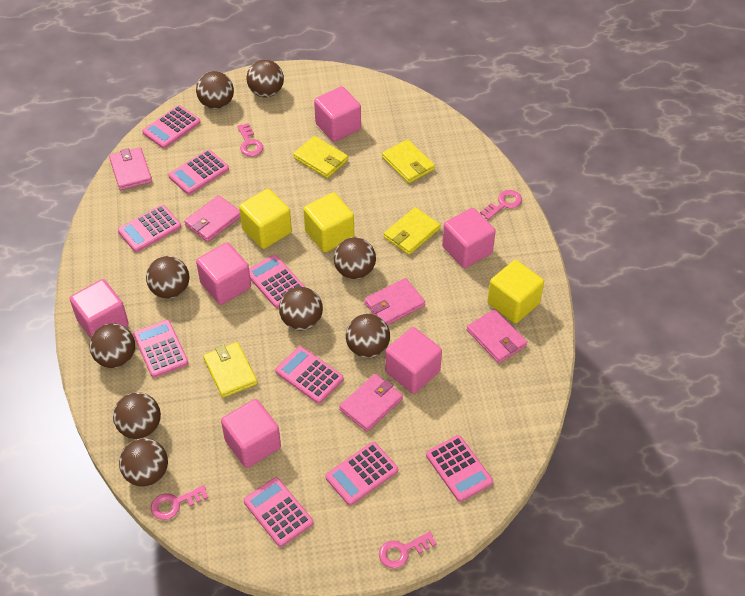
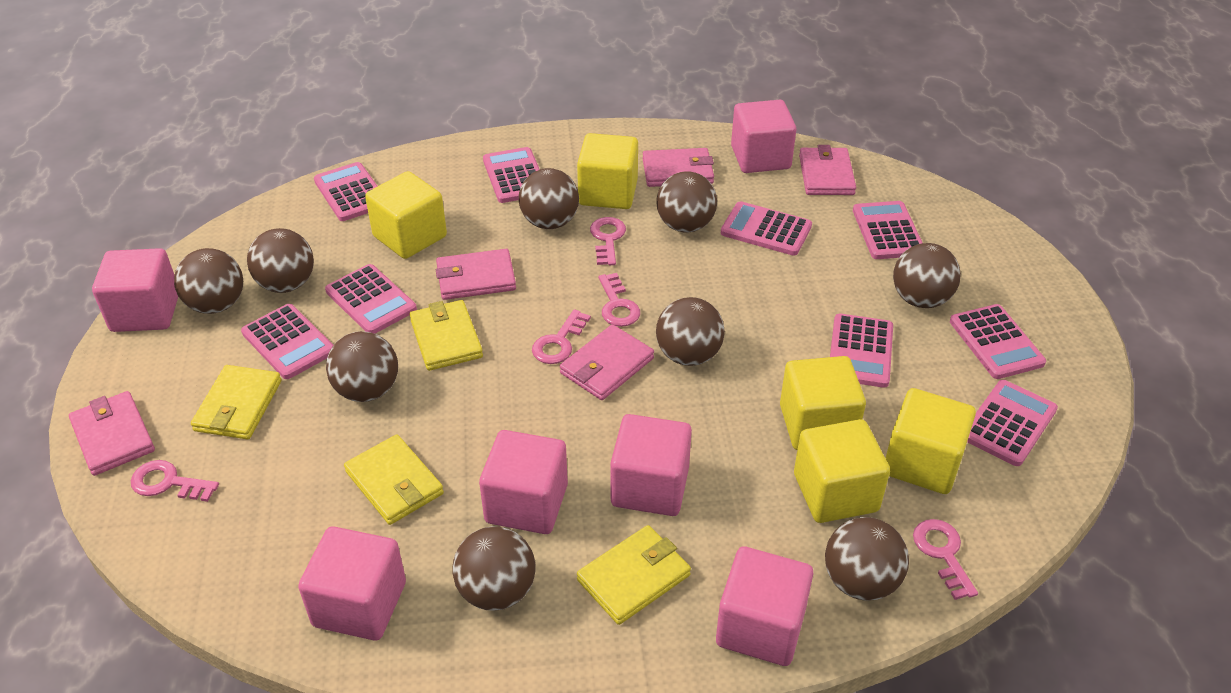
pink key: 4 -> 5
yellow cube: 3 -> 5

